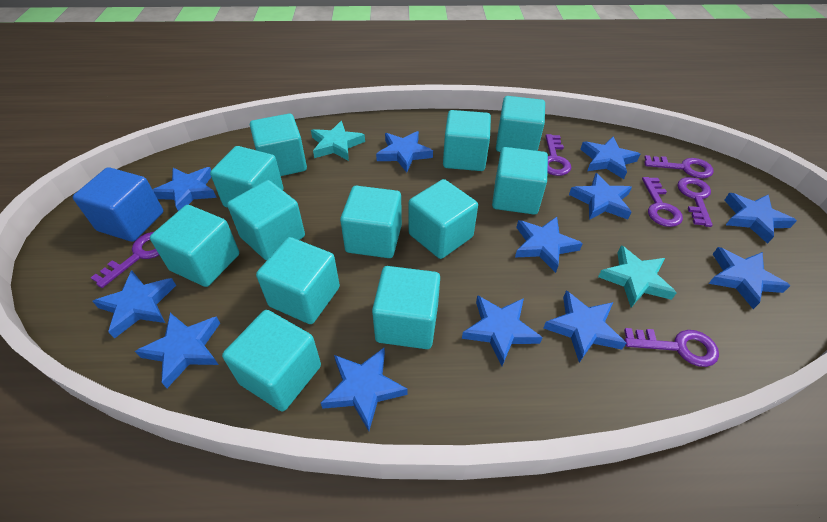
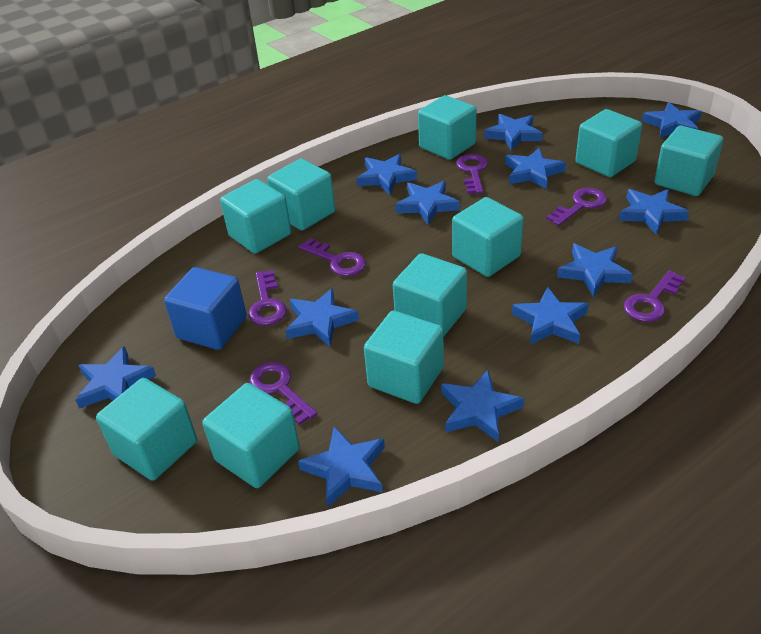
turquoise cube: 12 -> 10
turquoise star: 2 -> 0

